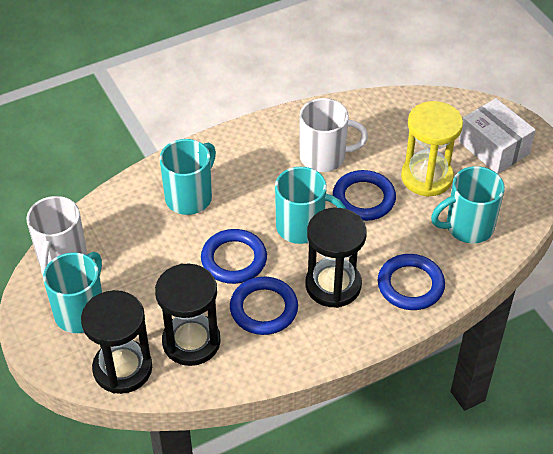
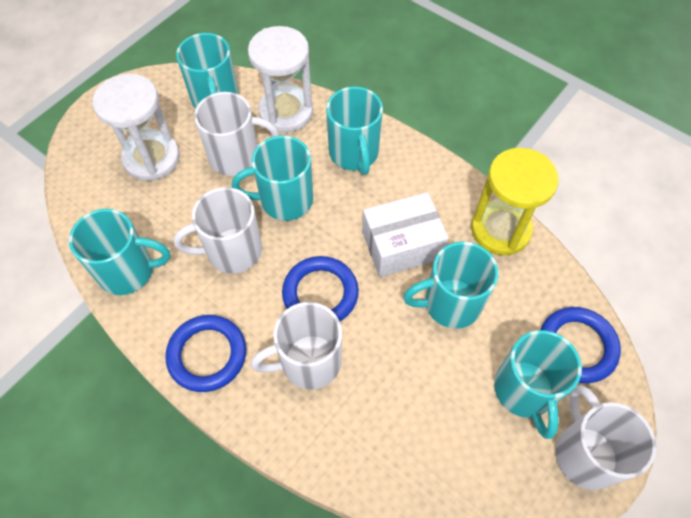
black hourglass: 3 -> 0
blue ring: 4 -> 3
turquoise mug: 4 -> 6
white hourglass: 0 -> 2
white mug: 2 -> 4

